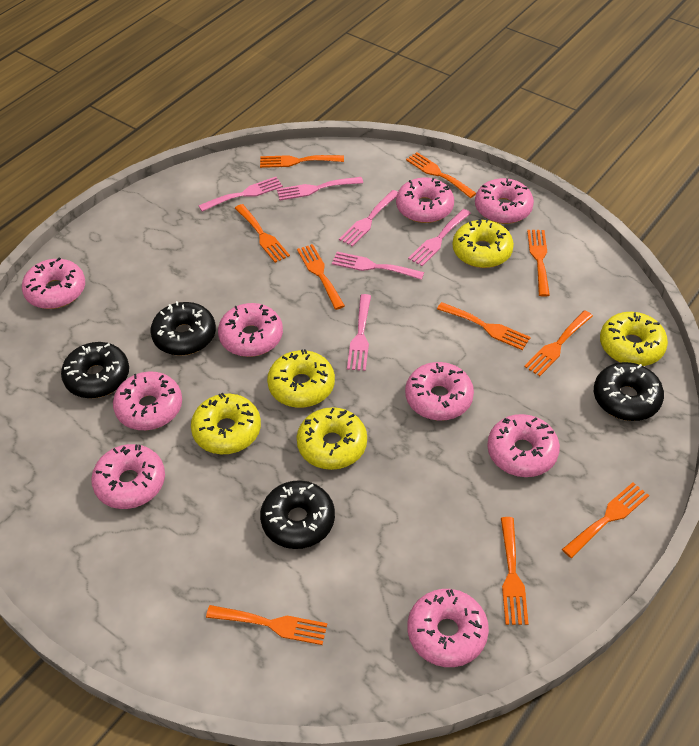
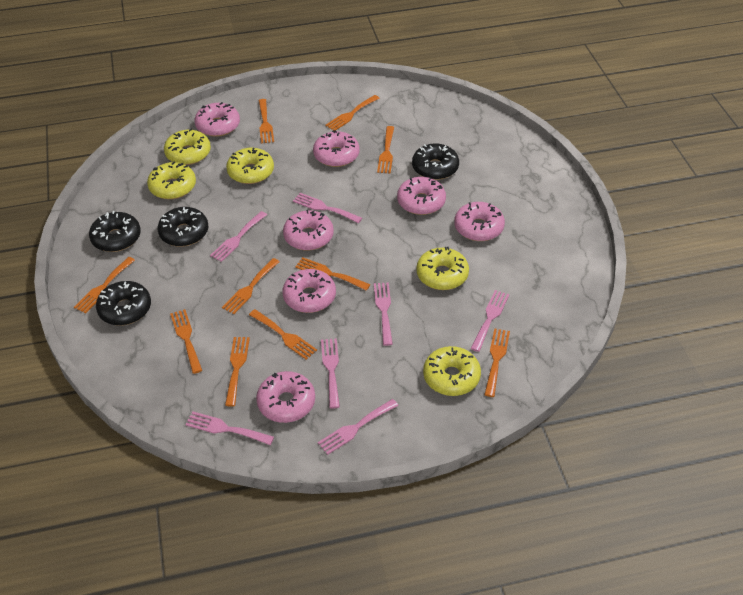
pink donut: 9 -> 7
pink fork: 6 -> 7

